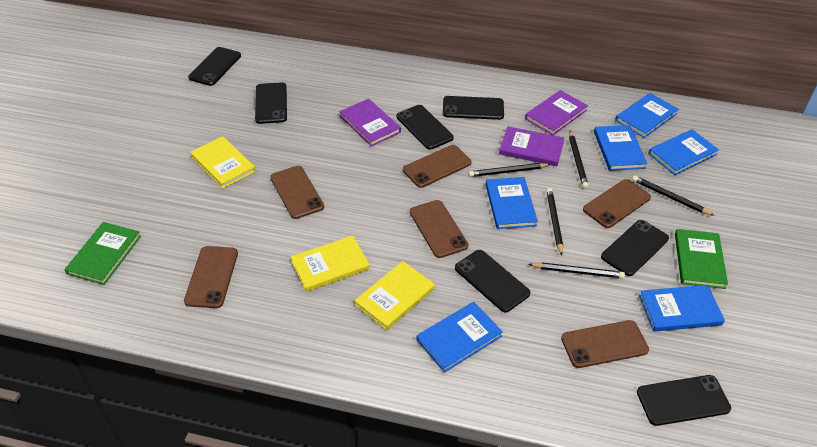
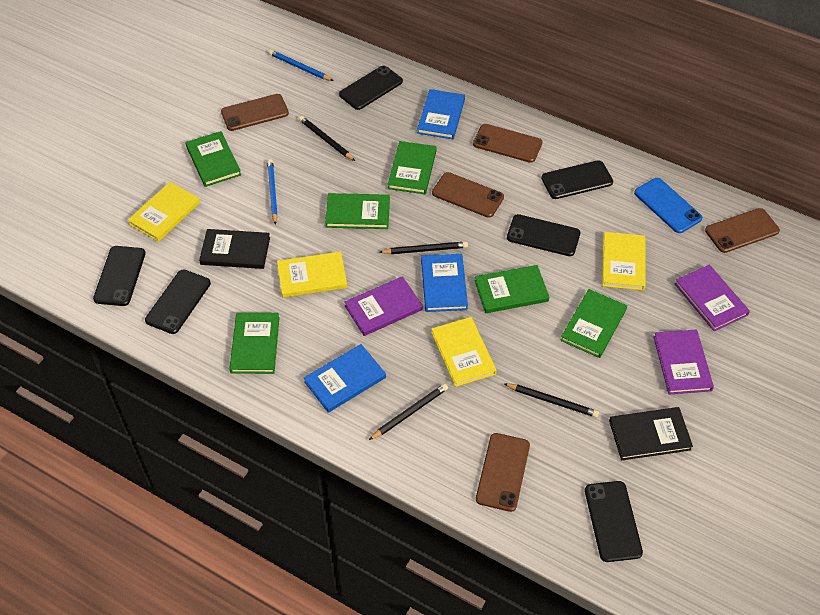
black book: 0 -> 2
black pencil: 5 -> 4
black phone: 7 -> 6
blue book: 6 -> 3
blue pencil: 0 -> 2
blue phone: 0 -> 1
brown phone: 6 -> 5
green book: 2 -> 6
yellow book: 3 -> 4

